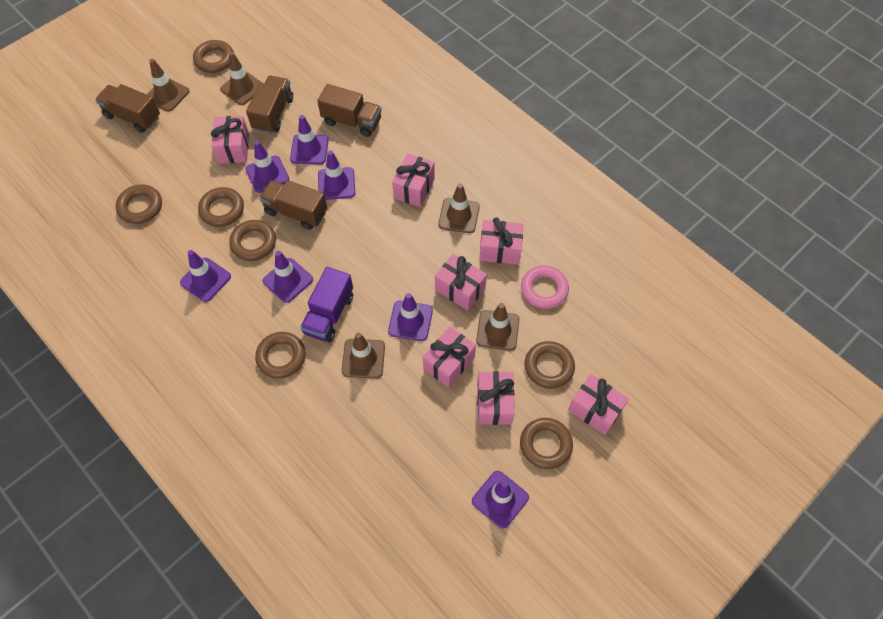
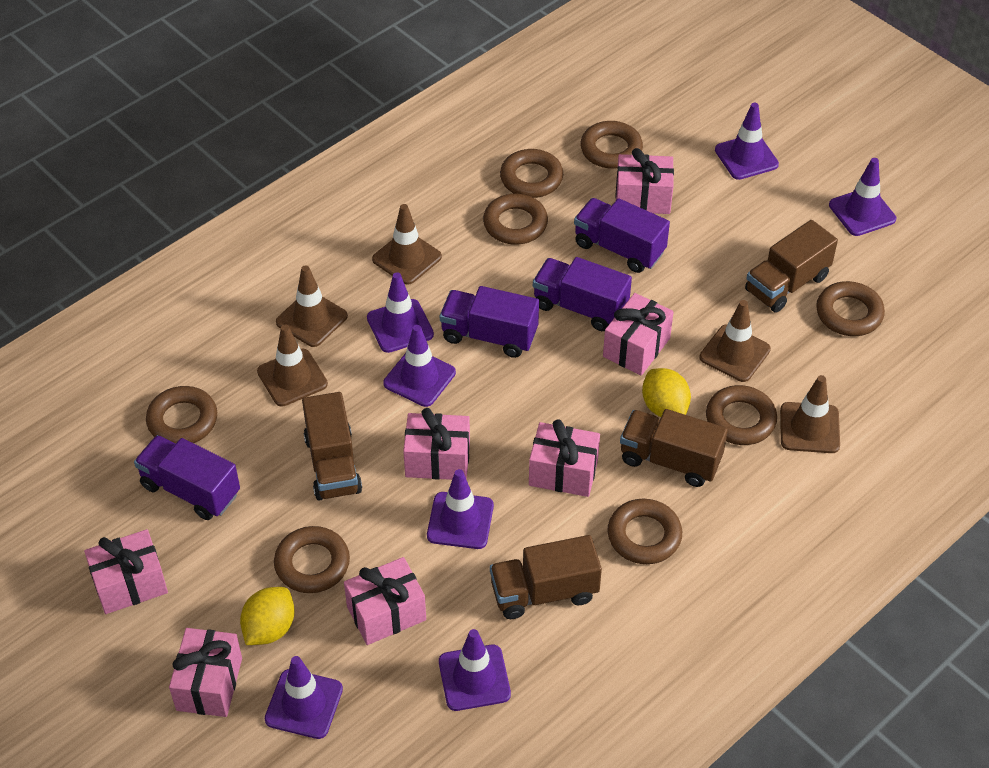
brown ring: 7 -> 8
pink ring: 1 -> 0
purple truck: 1 -> 4
yellow lemon: 0 -> 2

